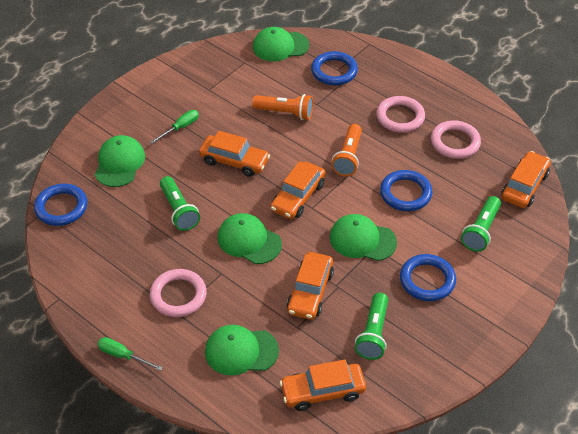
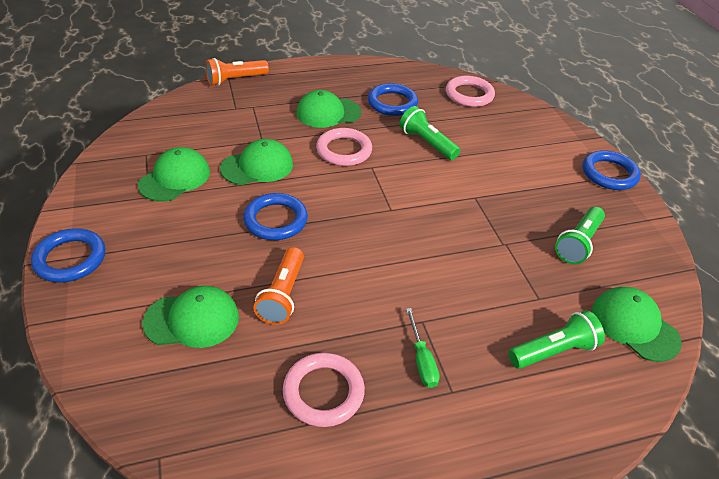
green screwdriver: 2 -> 1
orange car: 5 -> 0

